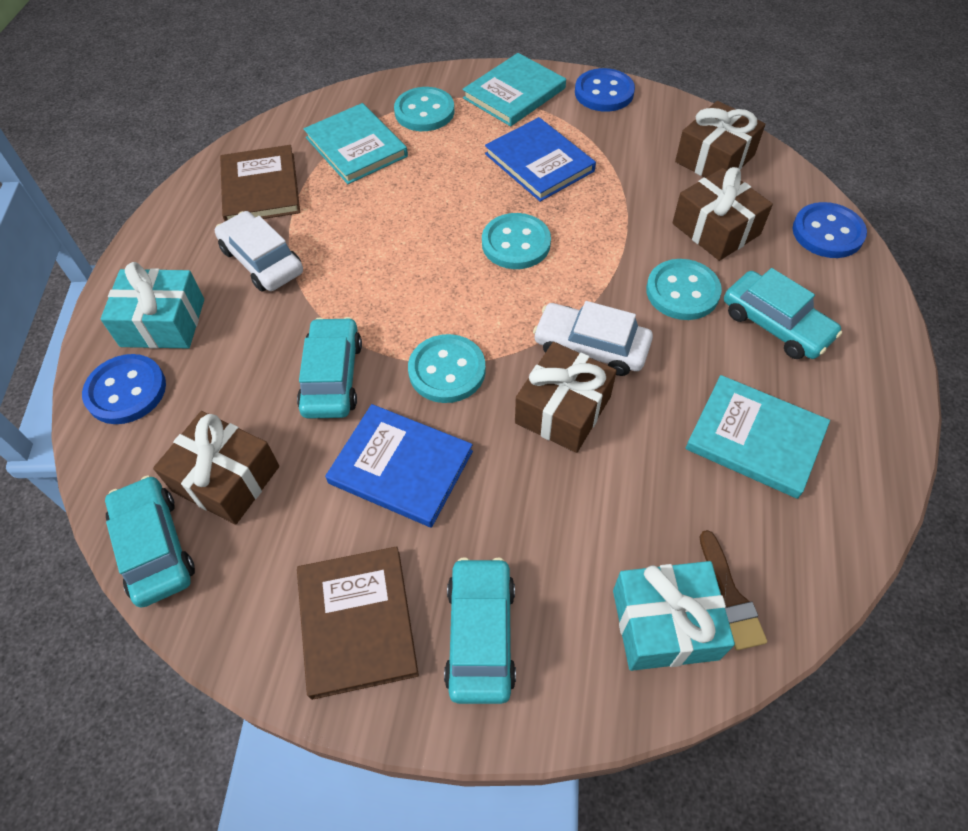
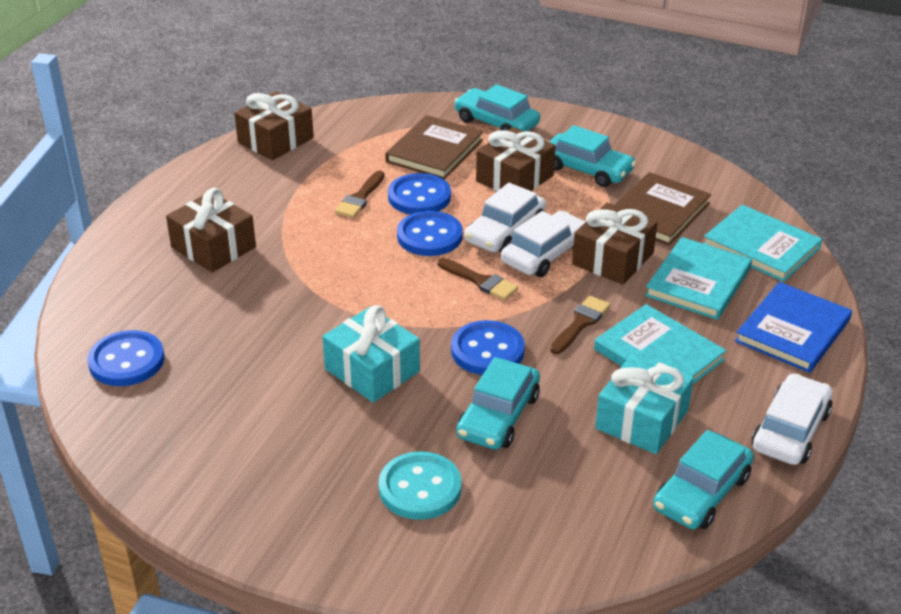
blue book: 2 -> 1
blue button: 3 -> 4
brown brush: 1 -> 3
turquoise button: 4 -> 1
white car: 2 -> 3

